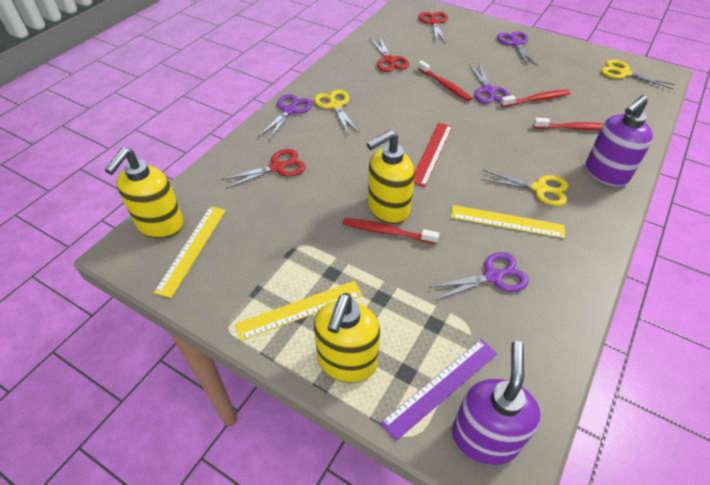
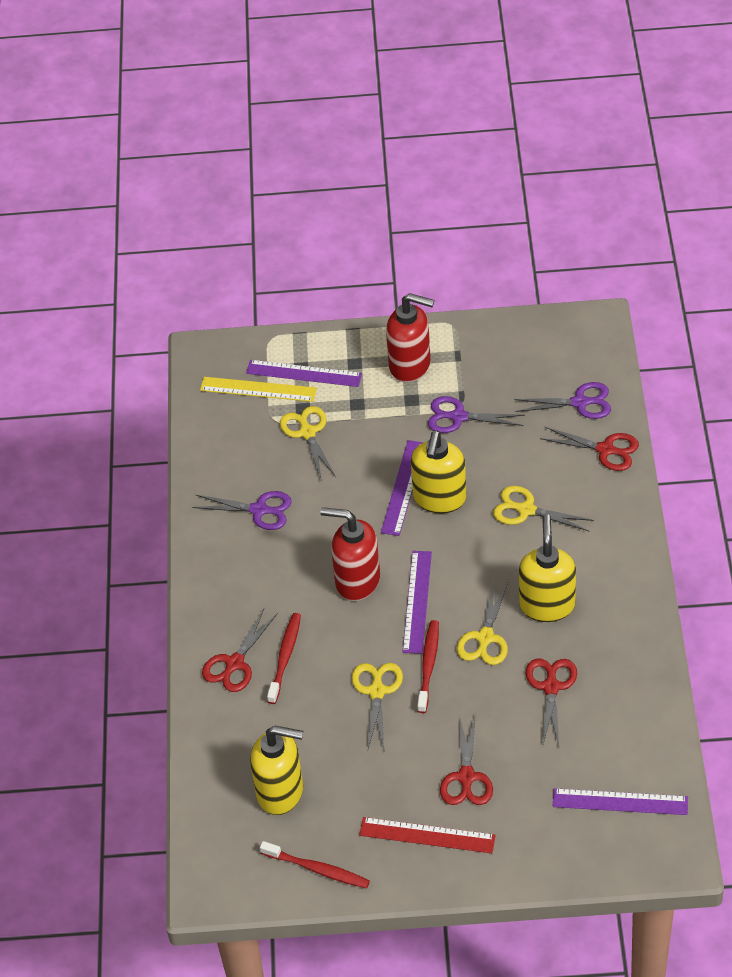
purple ruler: 1 -> 4
purple scissors: 4 -> 3
purple soap dispenser: 2 -> 0
red scissors: 3 -> 4
red soap dispenser: 0 -> 2
red toothbrush: 4 -> 3
yellow ruler: 3 -> 1
yellow scissors: 3 -> 4

